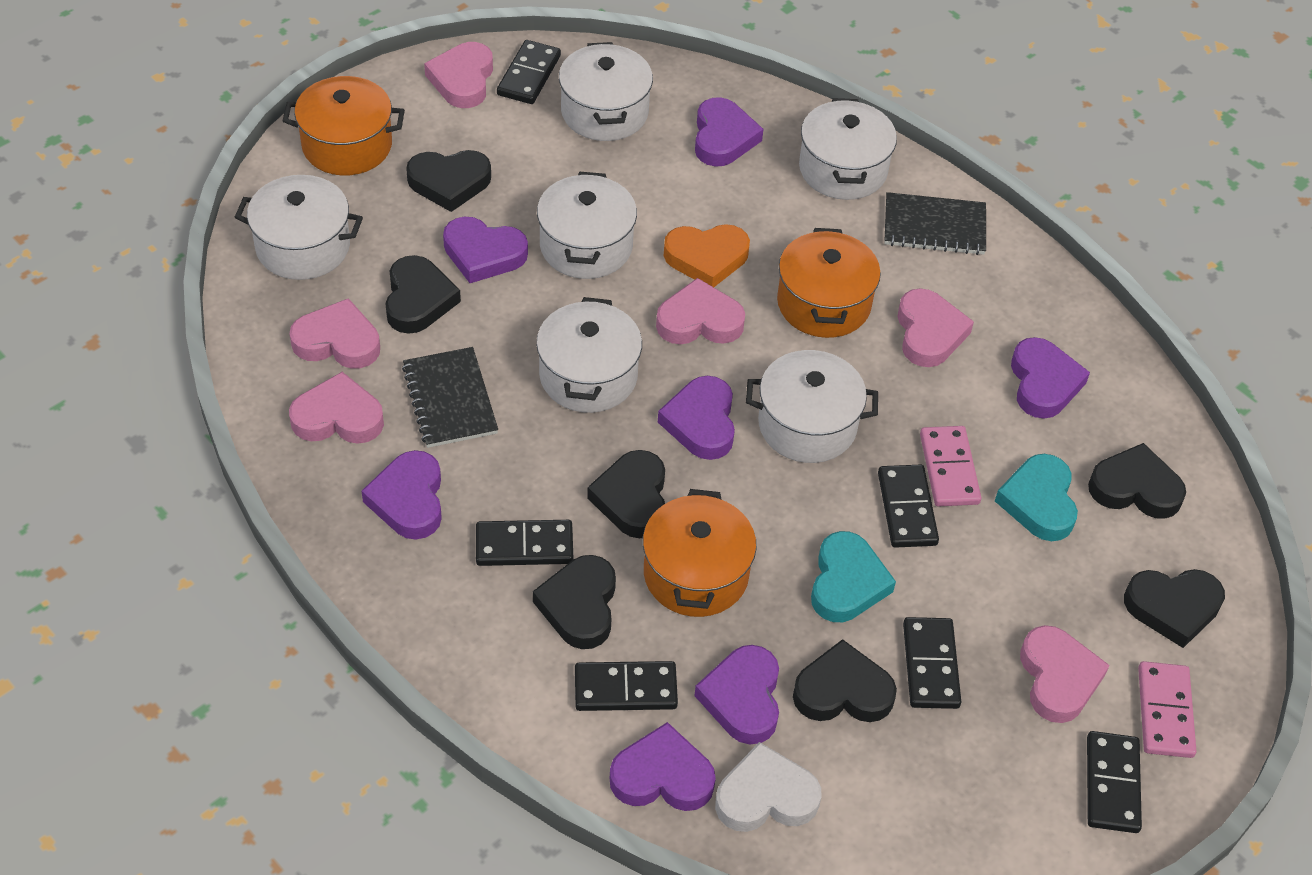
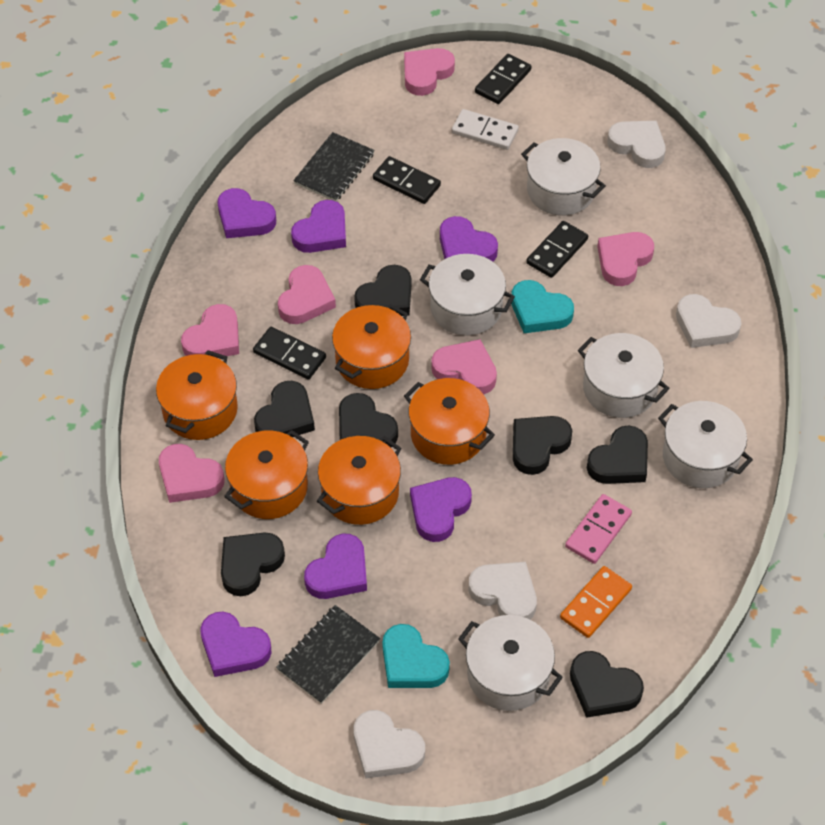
black domino: 6 -> 4
orange domino: 0 -> 1
orange heart: 1 -> 0
orange pot: 3 -> 5
pink domino: 2 -> 1
purple heart: 7 -> 6
white domino: 0 -> 1
white heart: 1 -> 4
white pot: 6 -> 5

